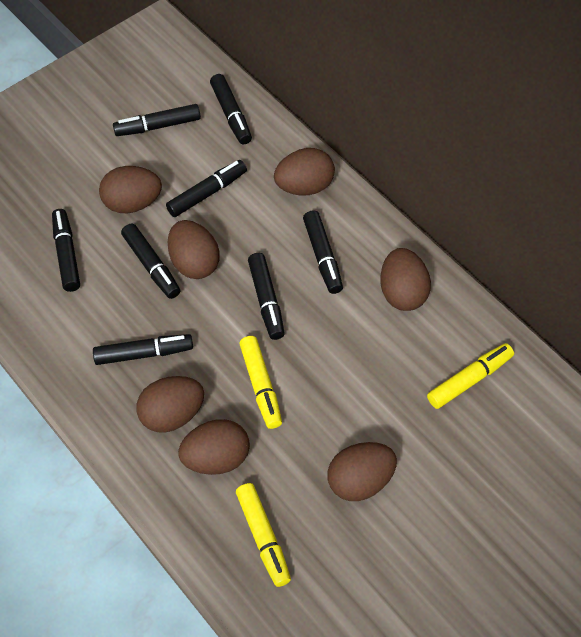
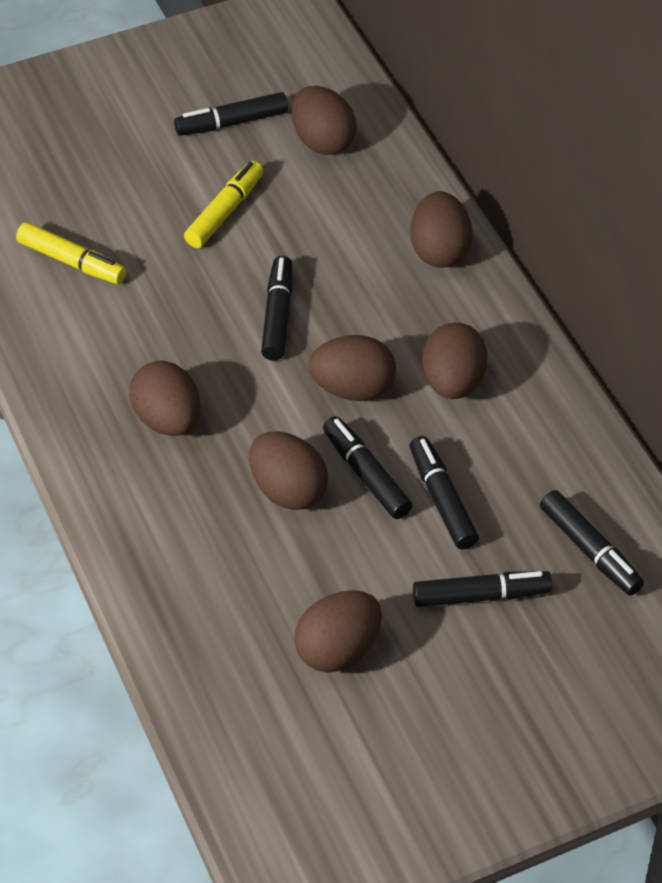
black marker: 8 -> 6
yellow marker: 3 -> 2

